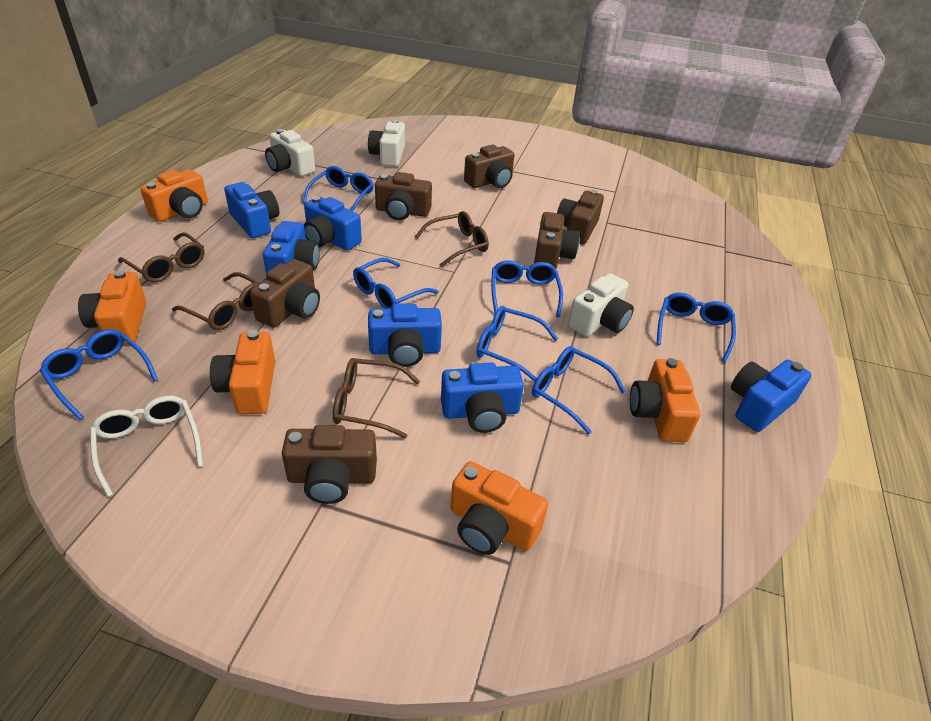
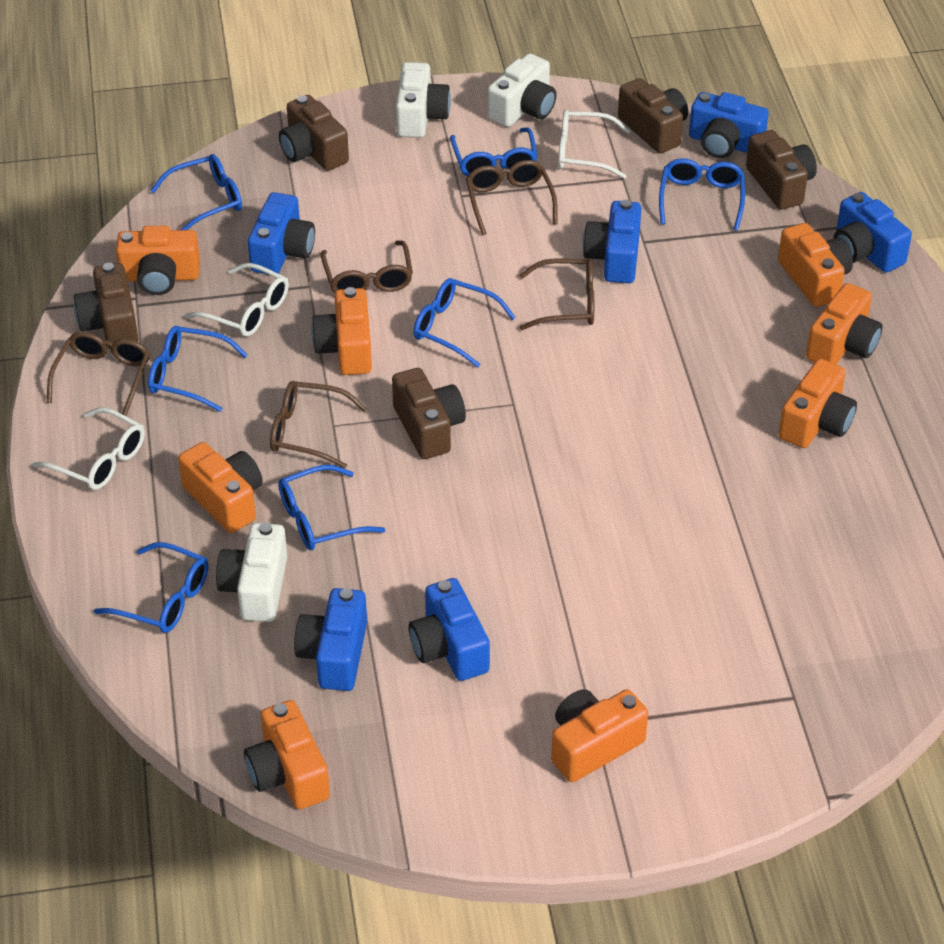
brown camera: 6 -> 5
brown glasses: 4 -> 5
orange camera: 5 -> 8
white glasses: 1 -> 3

